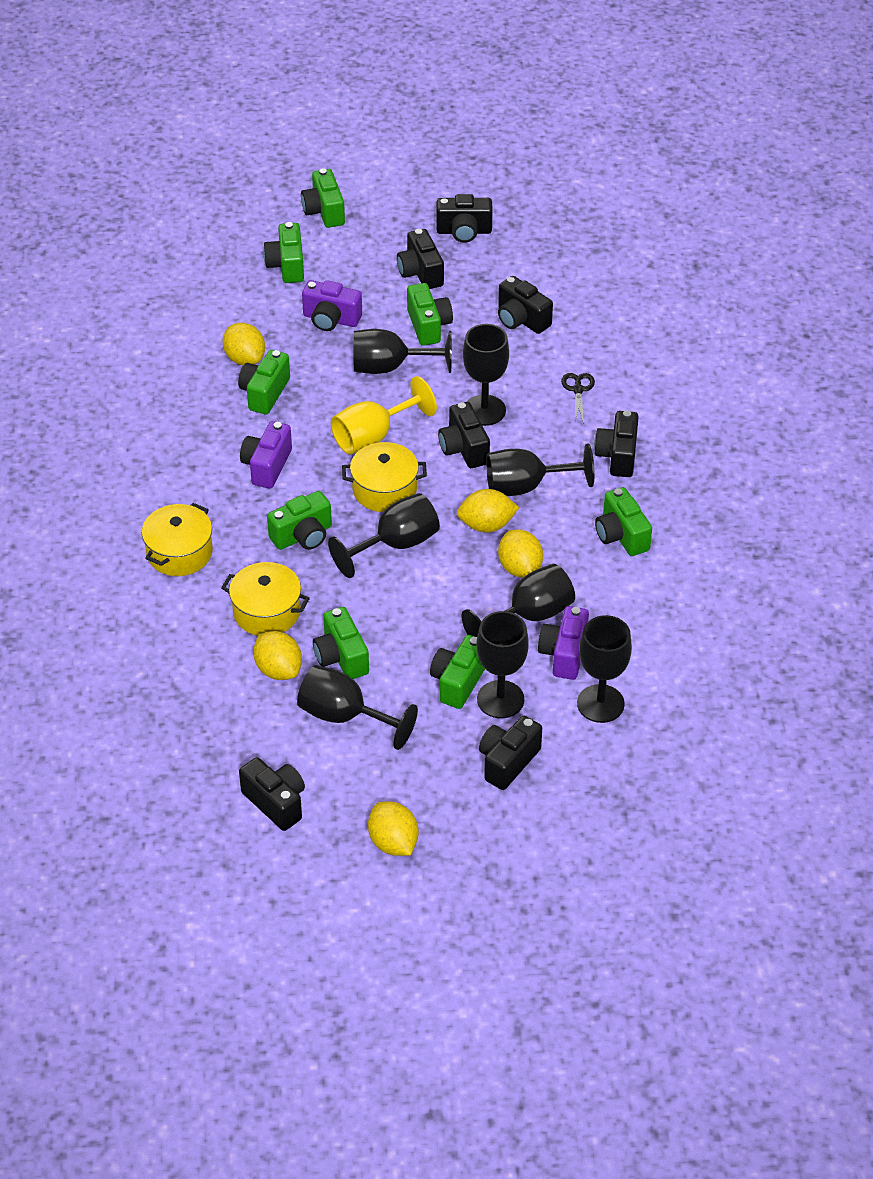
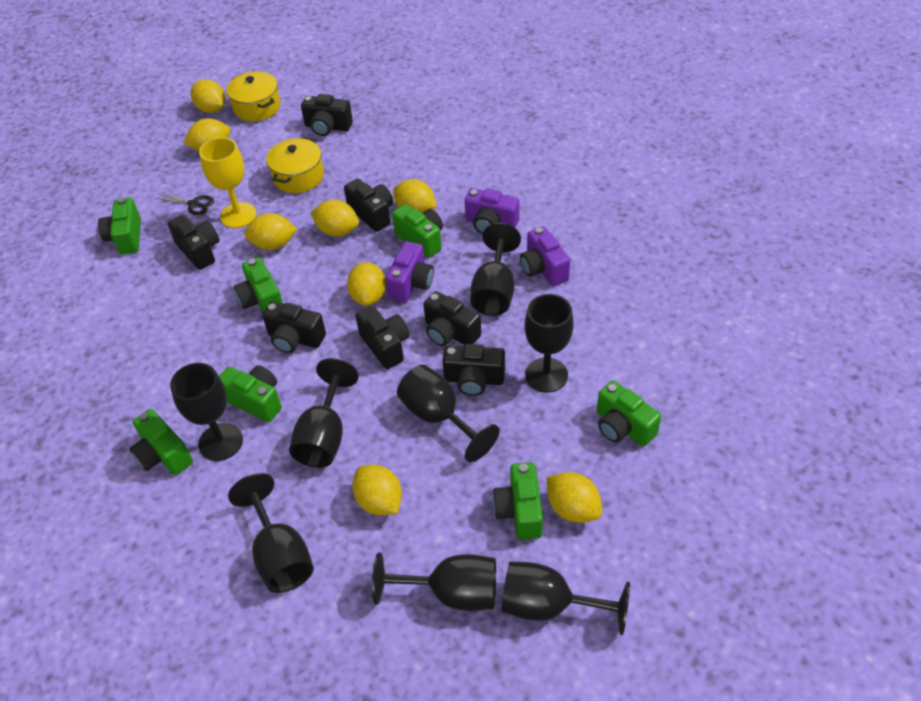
green camera: 8 -> 7
yellow lemon: 5 -> 8
yellow pot: 3 -> 2

